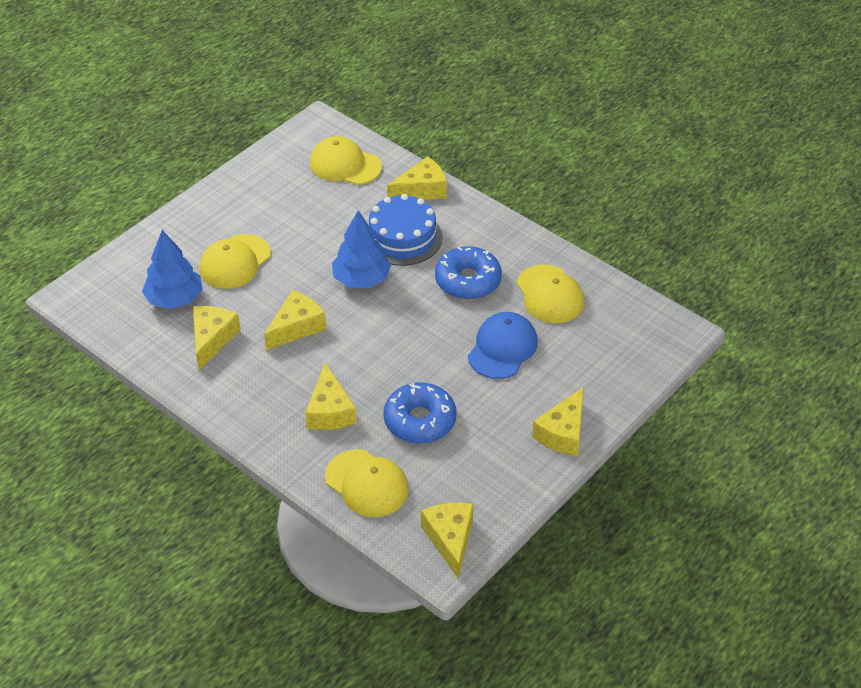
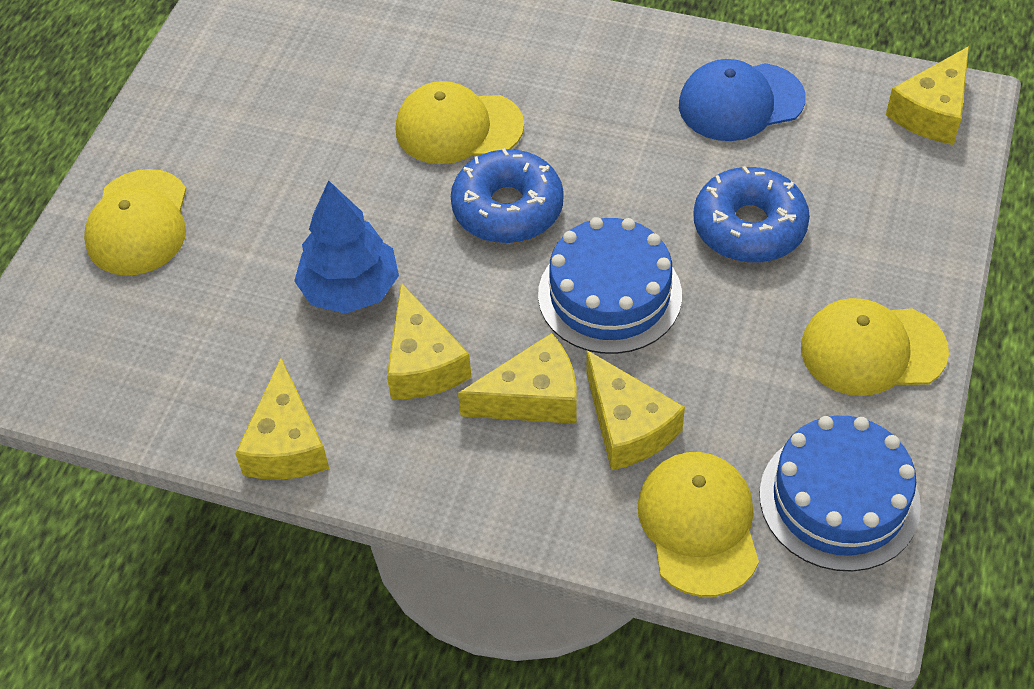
blue cake: 1 -> 2
blue tree: 2 -> 1
yellow cheese: 6 -> 5

